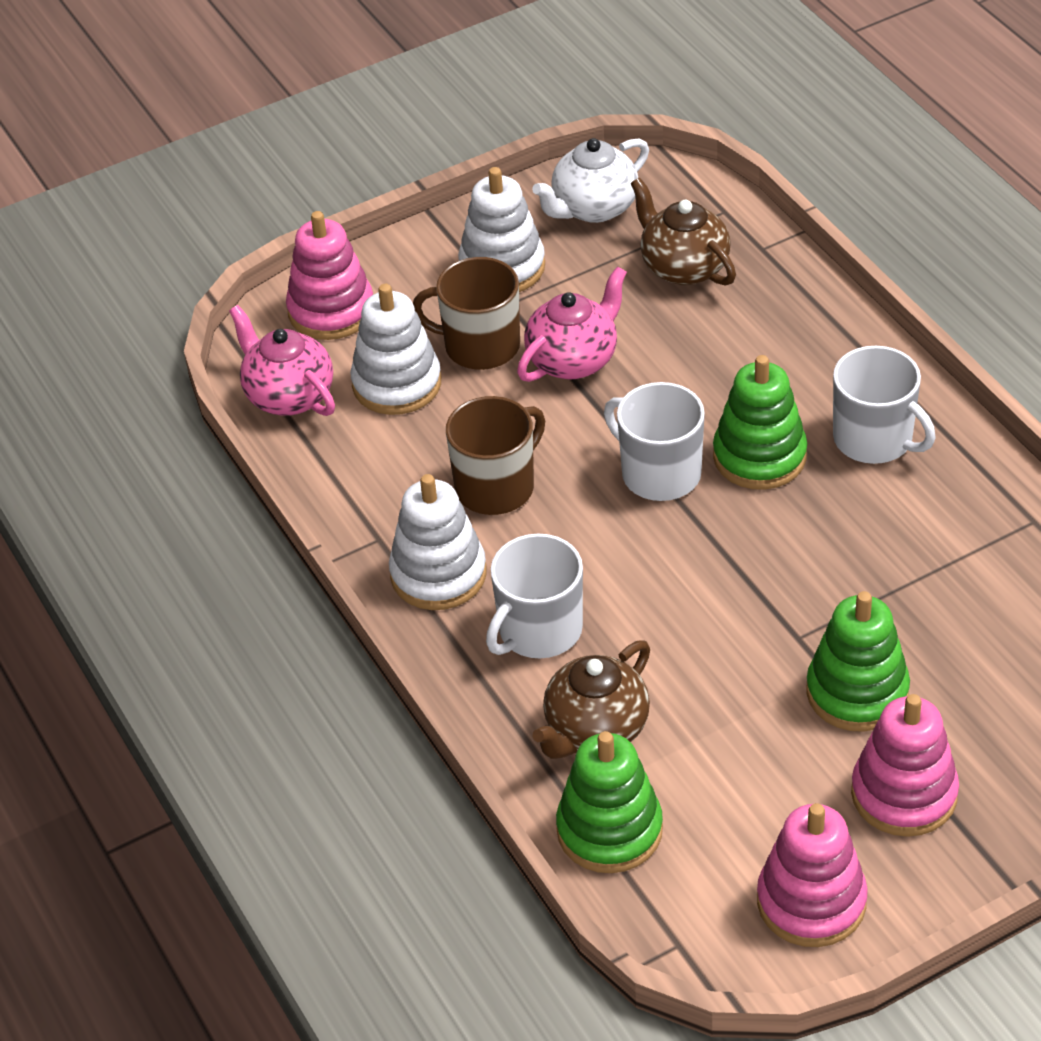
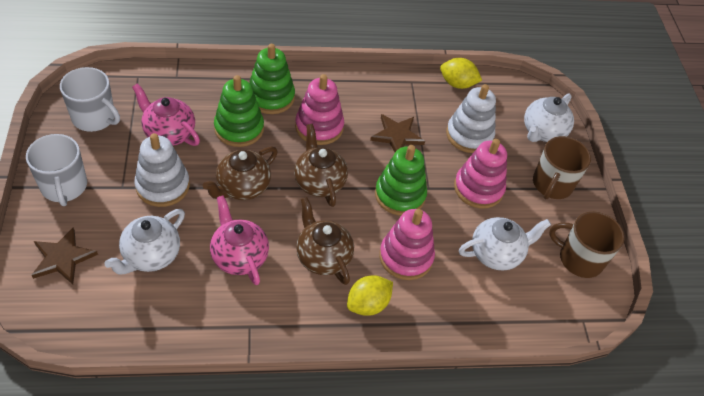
brown star: 0 -> 2
brown teapot: 2 -> 3
white mug: 3 -> 2
white stacking toy: 3 -> 2
white teapot: 1 -> 3
yellow lemon: 0 -> 2

